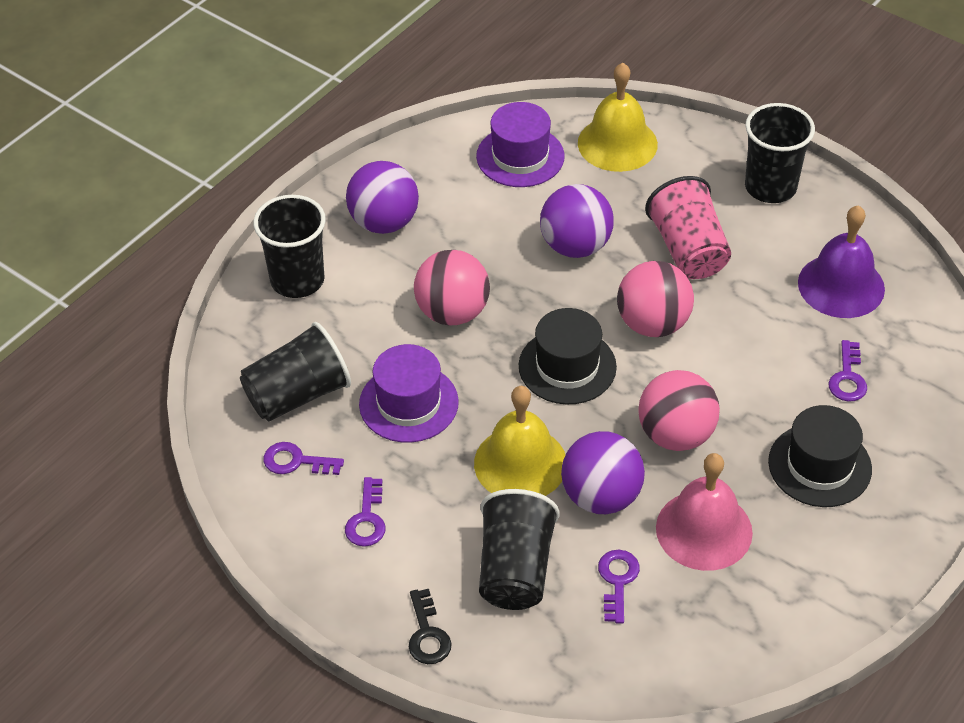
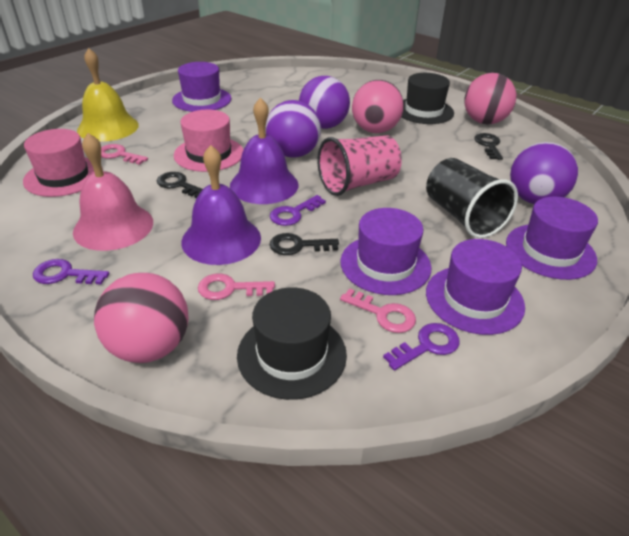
black cup: 4 -> 1
black key: 1 -> 3
pink hat: 0 -> 2
pink key: 0 -> 3
purple bell: 1 -> 2
purple hat: 2 -> 4
purple key: 4 -> 3
yellow bell: 2 -> 1

